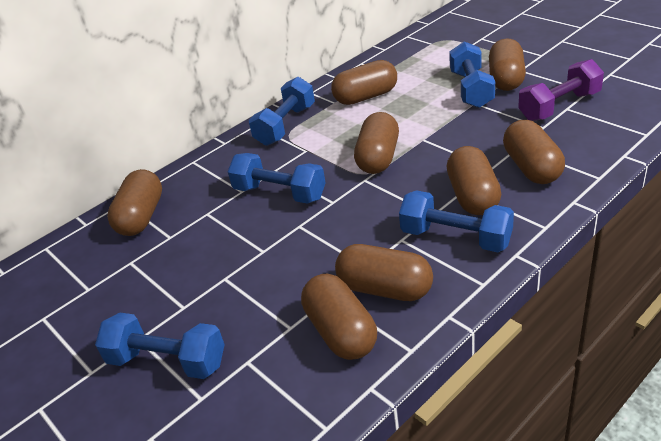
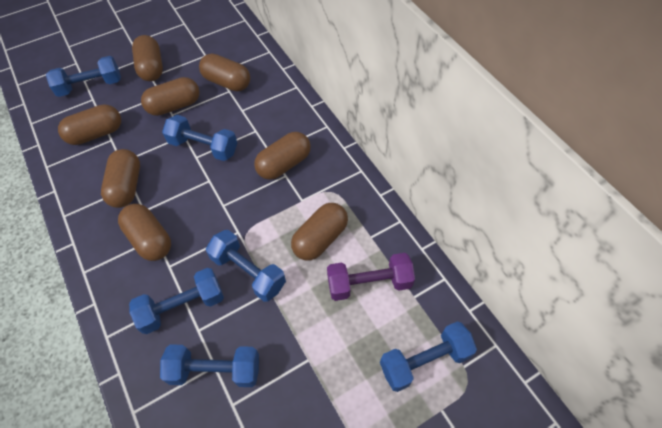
blue dumbbell: 5 -> 6

